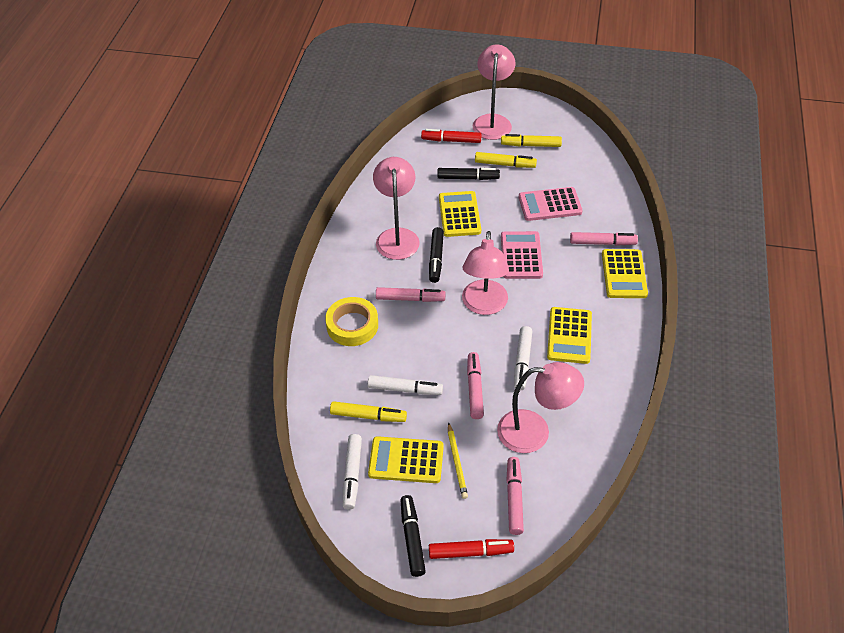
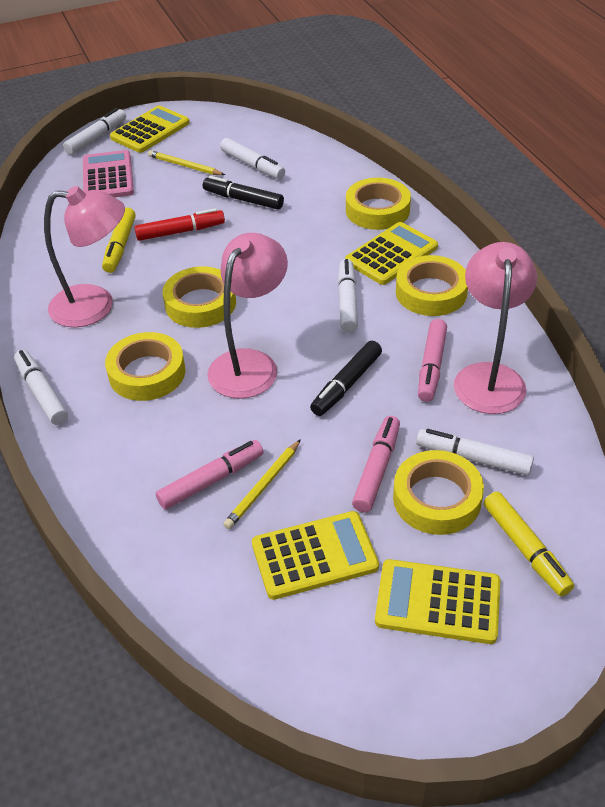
black marker: 3 -> 2
pink calculator: 2 -> 1
pink lamp: 4 -> 3
pink marker: 4 -> 3
red marker: 2 -> 1
white marker: 3 -> 5
yellow marker: 3 -> 2
yellow pencil: 1 -> 2
yellow tape: 1 -> 5

